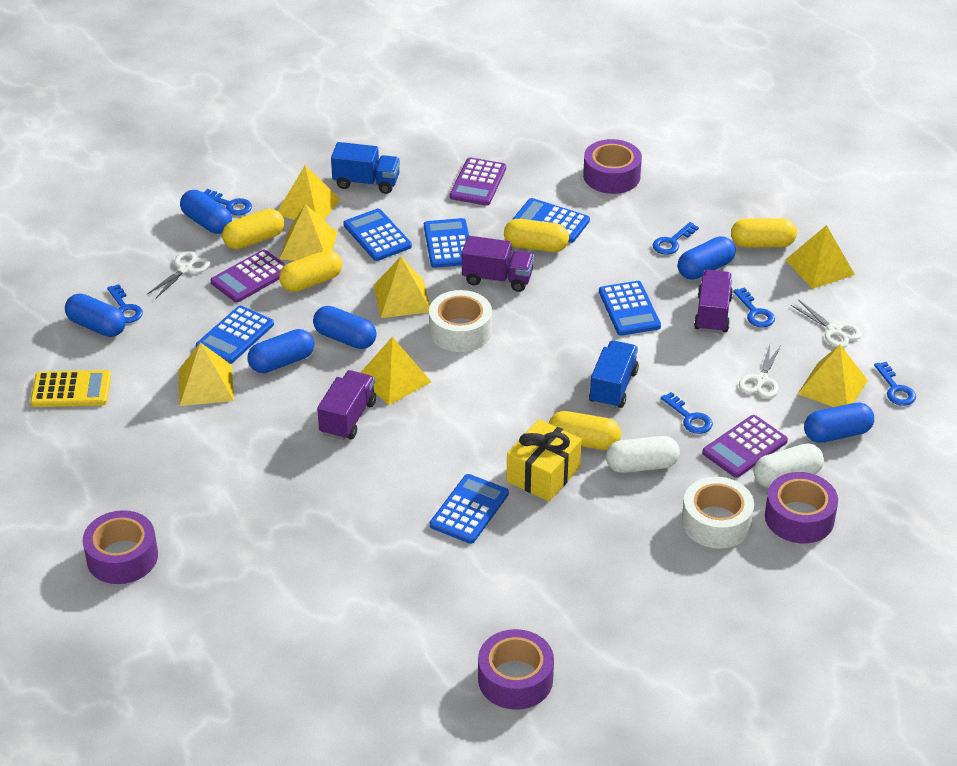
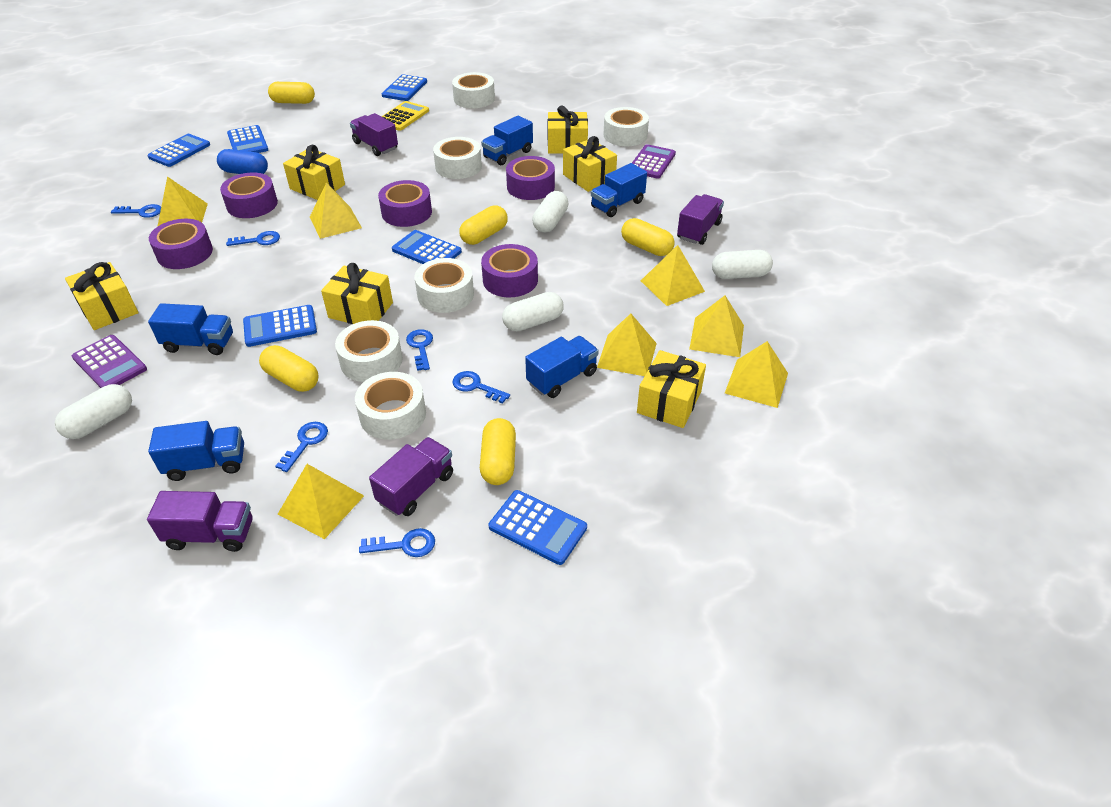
blue capsule: 6 -> 1
blue truck: 2 -> 5
purple calculator: 3 -> 2
purple tape: 4 -> 5
purple truck: 3 -> 4
white capsule: 2 -> 4
white scissors: 3 -> 0
white tape: 2 -> 6
yellow gift: 1 -> 6

